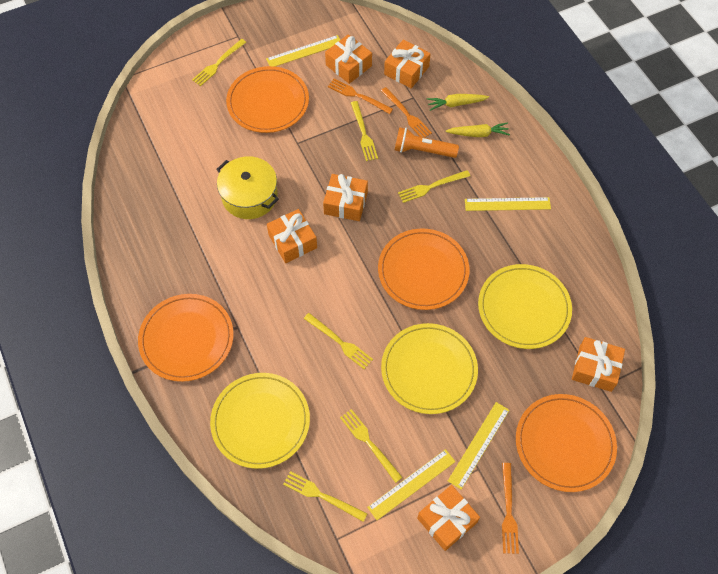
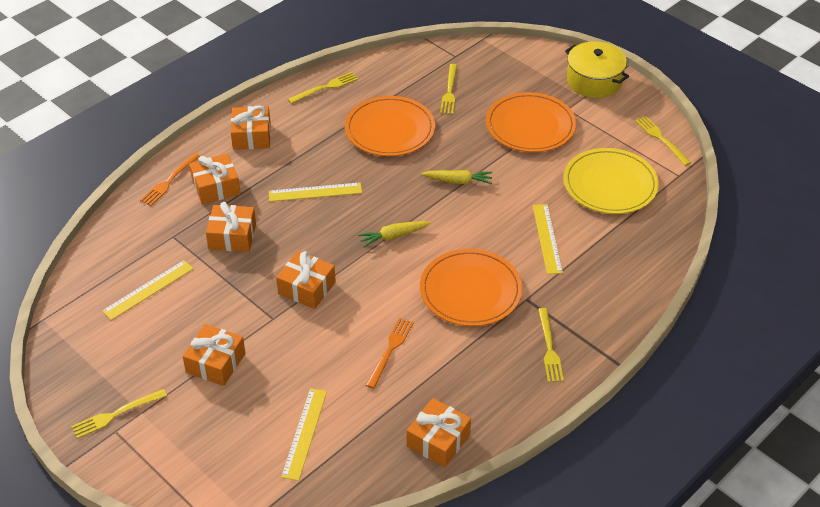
orange flashlight: 1 -> 0
orange fork: 3 -> 2
orange plate: 4 -> 3
yellow fork: 6 -> 5
yellow plate: 3 -> 1

